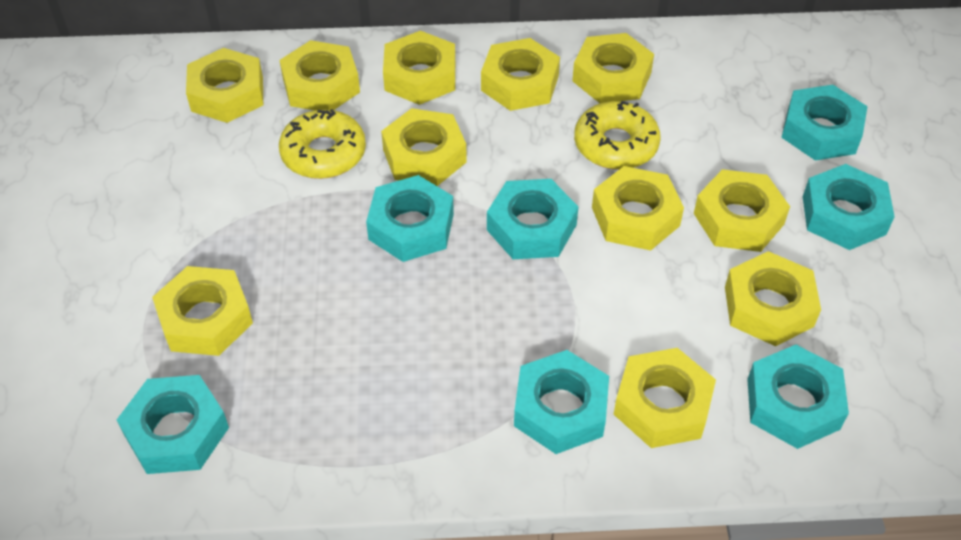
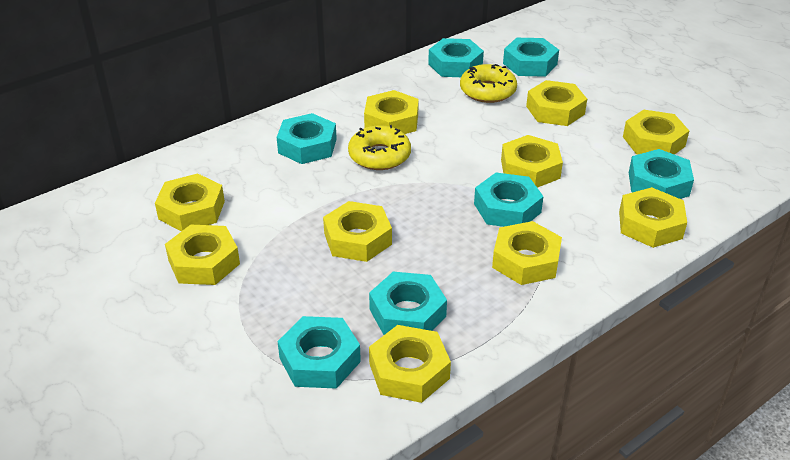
yellow nut: 11 -> 10

